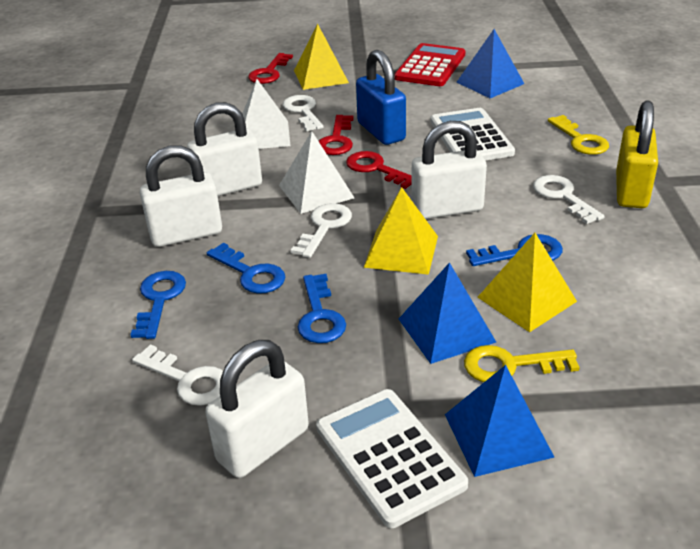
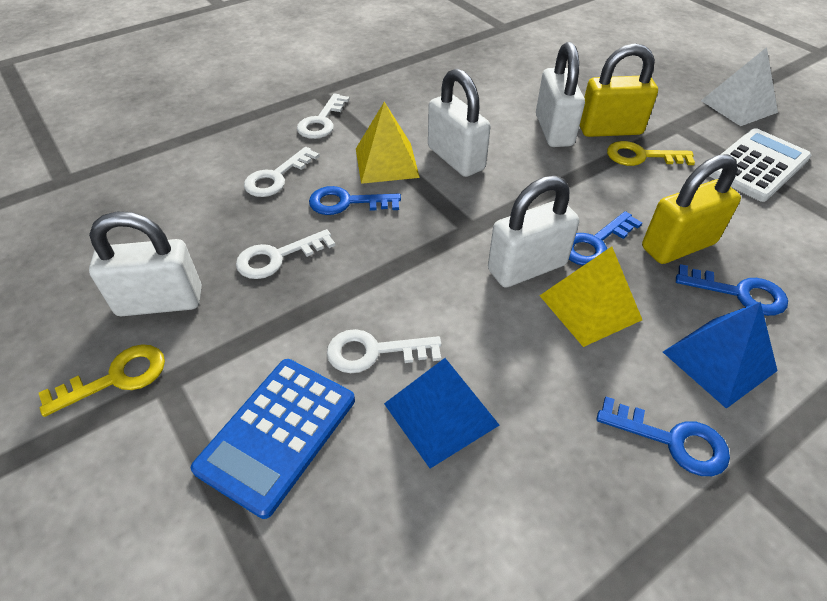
blue calculator: 0 -> 1
blue padlock: 1 -> 0
blue pyramid: 3 -> 2
red calculator: 1 -> 0
red key: 3 -> 0
white calculator: 2 -> 1
white pyramid: 2 -> 1
yellow padlock: 1 -> 2
yellow pyramid: 3 -> 2

